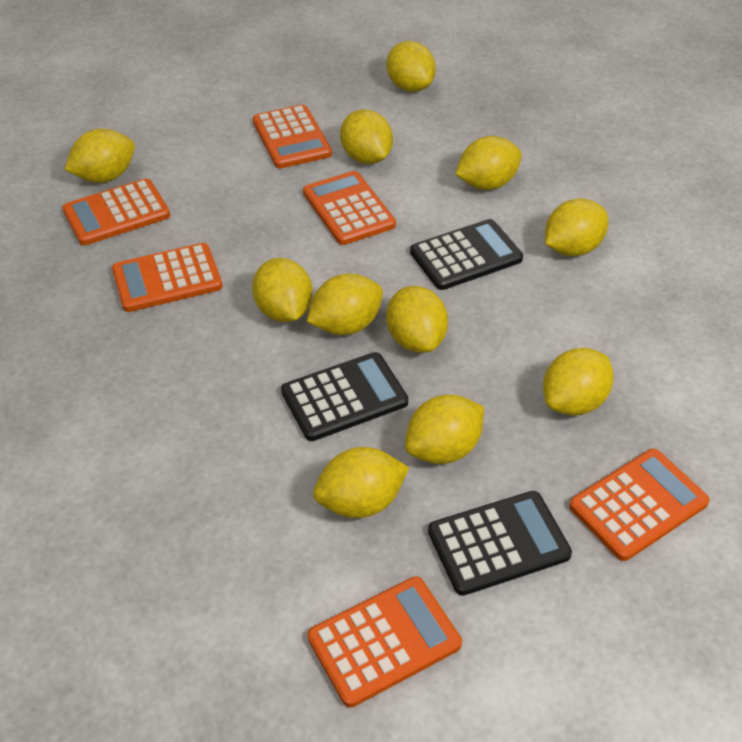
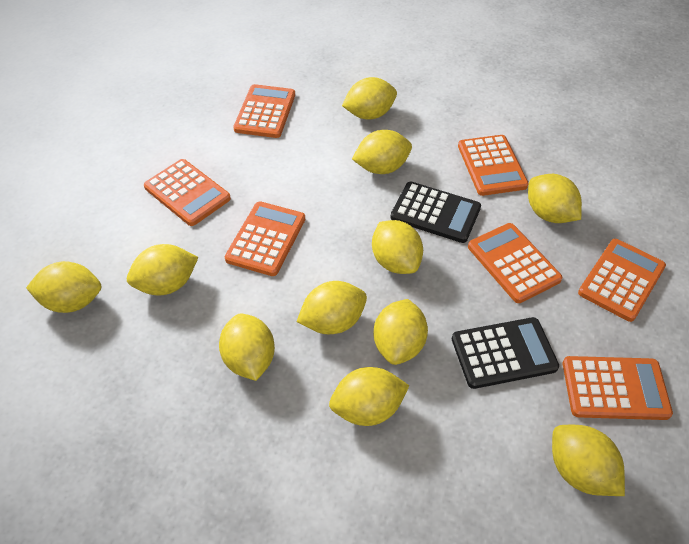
black calculator: 3 -> 2
orange calculator: 6 -> 7

